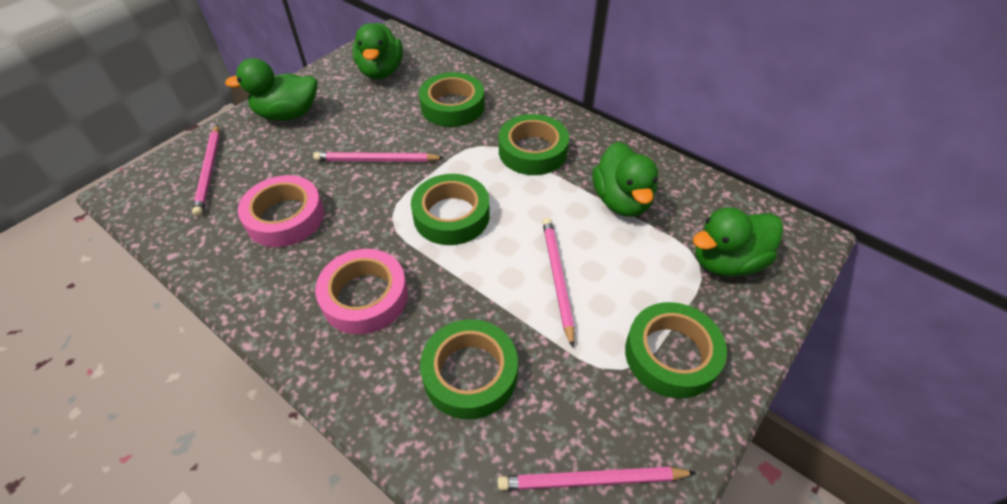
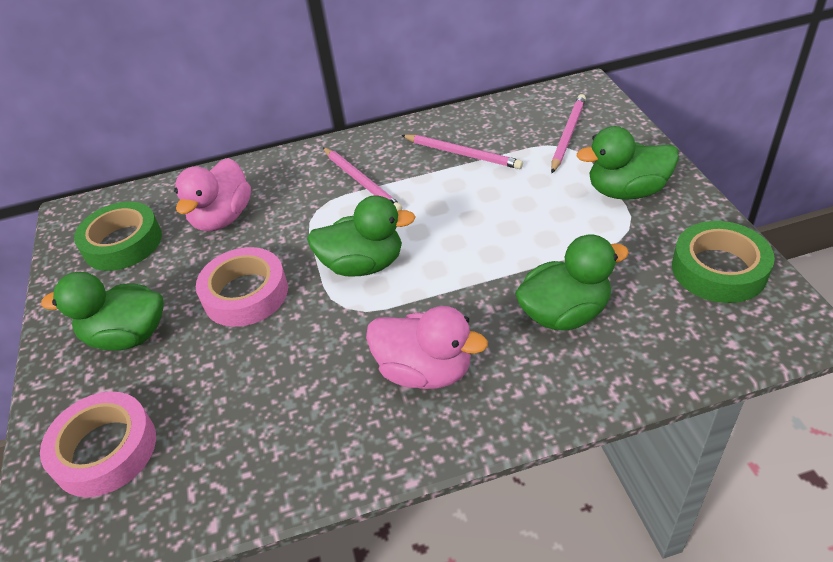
green tape: 5 -> 2
pink duck: 0 -> 2
pink pencil: 4 -> 3

